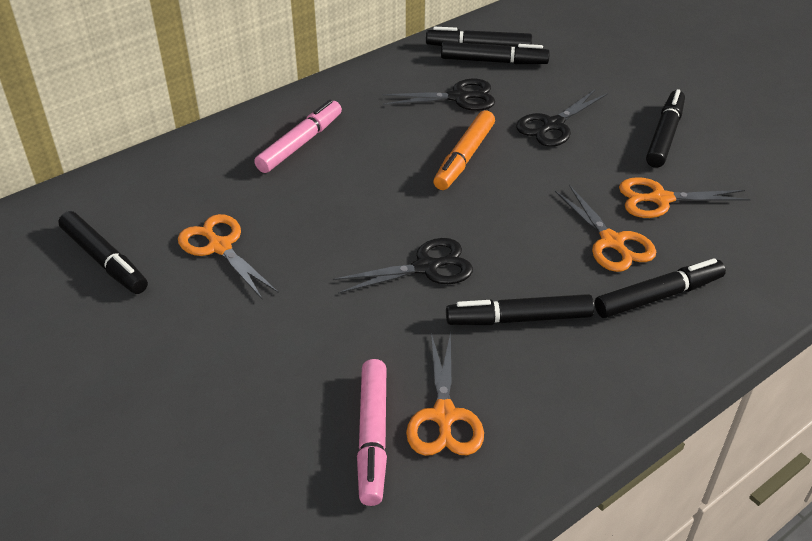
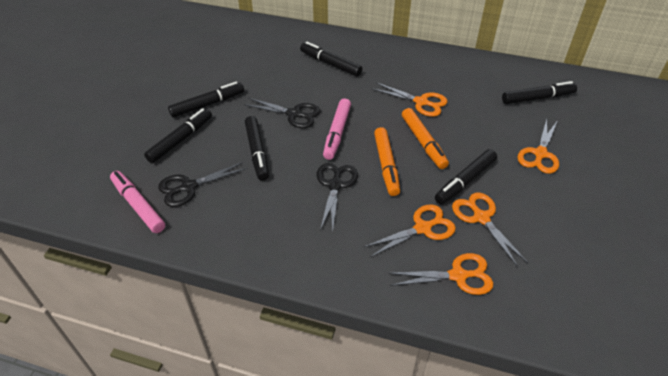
orange marker: 1 -> 2
orange scissors: 4 -> 5

